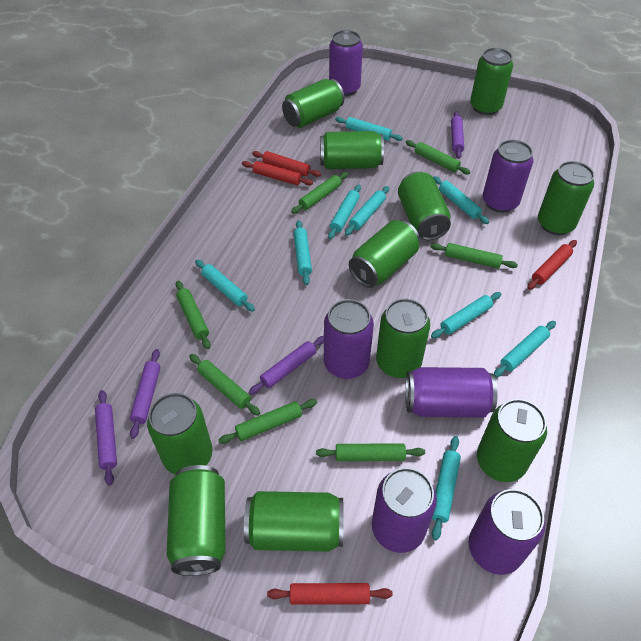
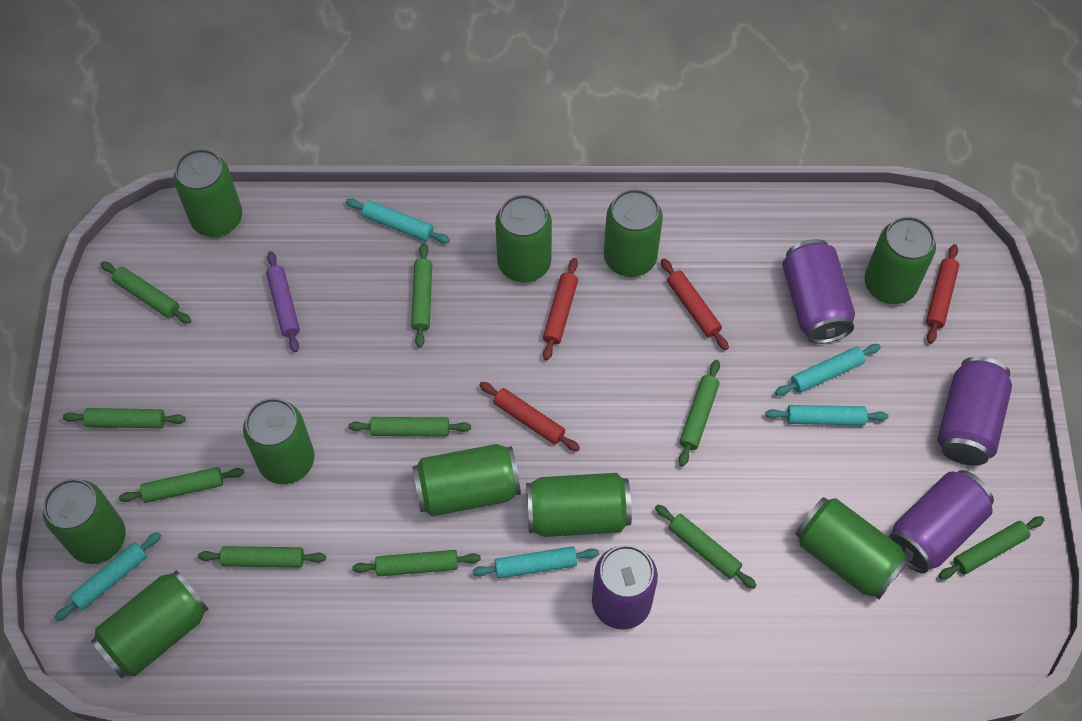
green can: 11 -> 10
green rolling pin: 7 -> 10
purple can: 6 -> 4
purple rolling pin: 4 -> 1
turquoise rolling pin: 9 -> 5

